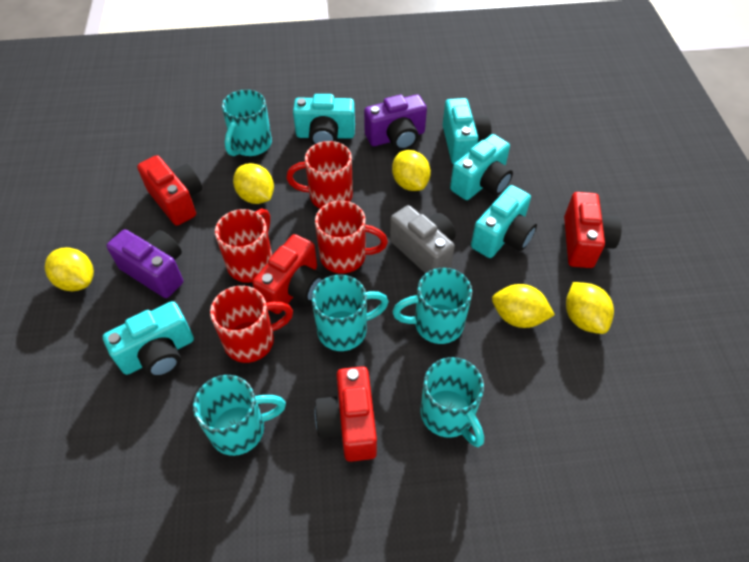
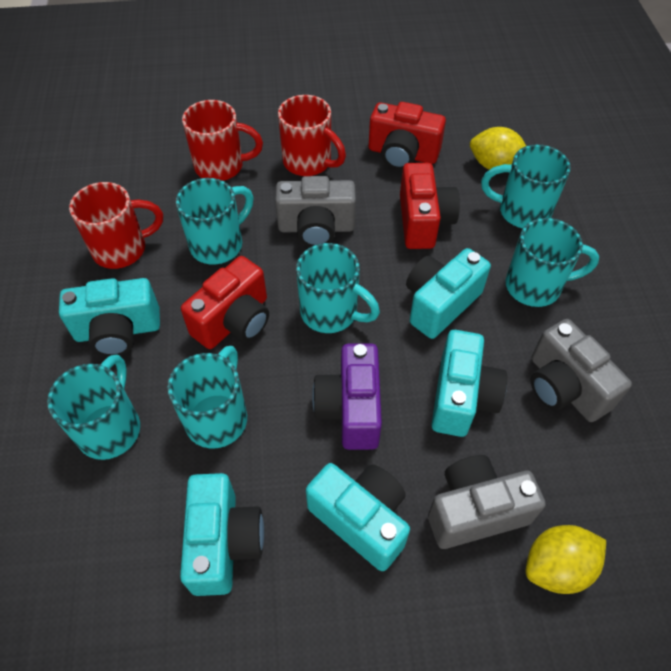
grey camera: 1 -> 3
purple camera: 2 -> 1
red camera: 4 -> 3
red mug: 4 -> 3
turquoise mug: 5 -> 6
yellow lemon: 5 -> 2

